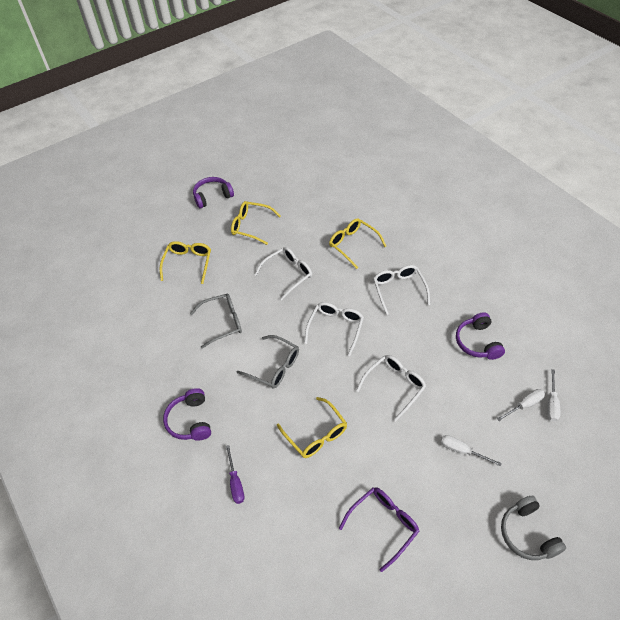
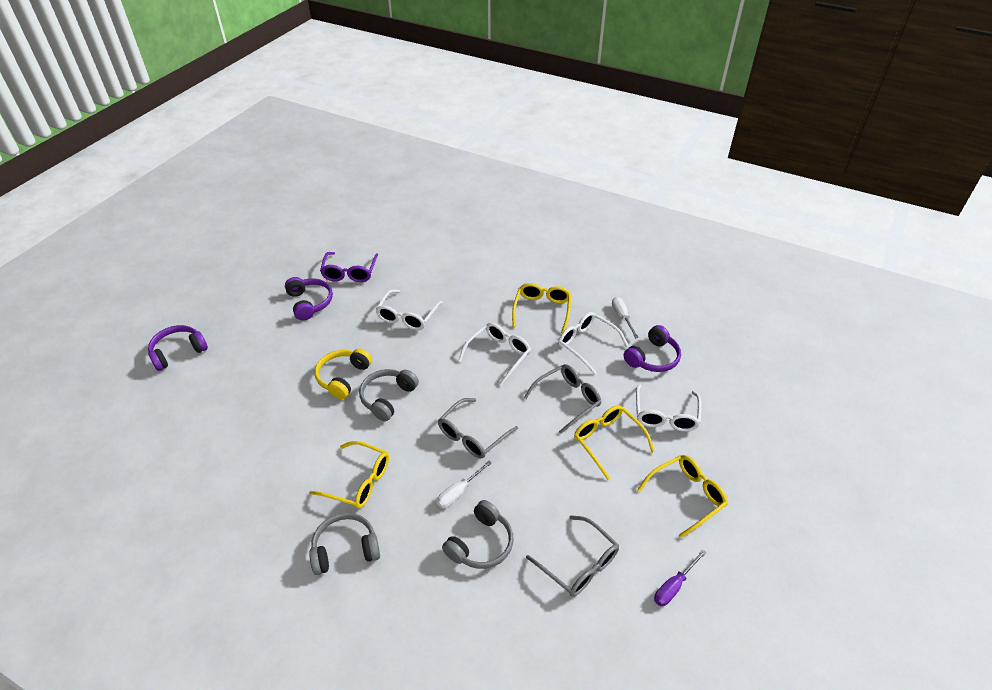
grey glasses: 2 -> 3
grey headphones: 1 -> 3
white screwdriver: 3 -> 2
yellow headphones: 0 -> 1

